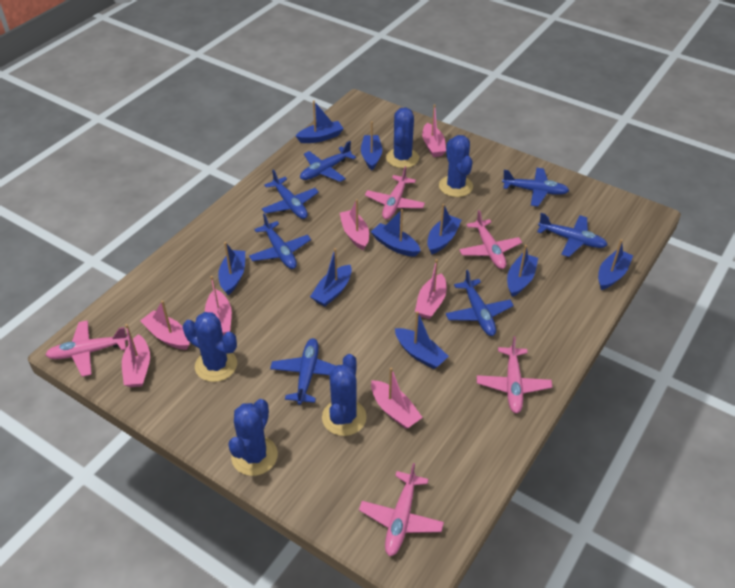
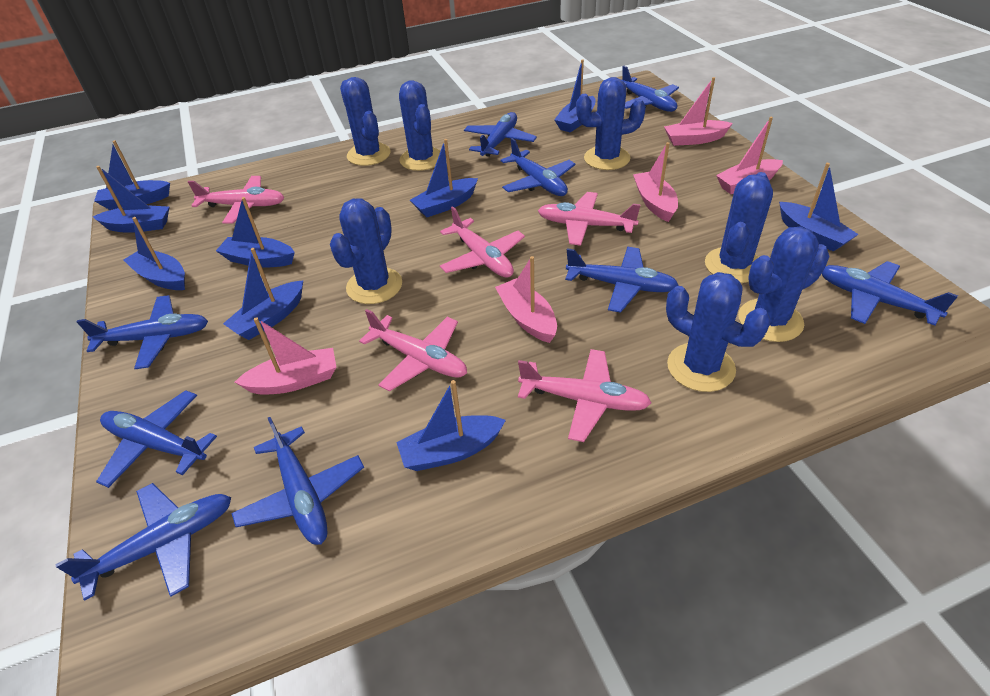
blue cactus: 5 -> 7
blue plane: 7 -> 9
pink boat: 7 -> 5

